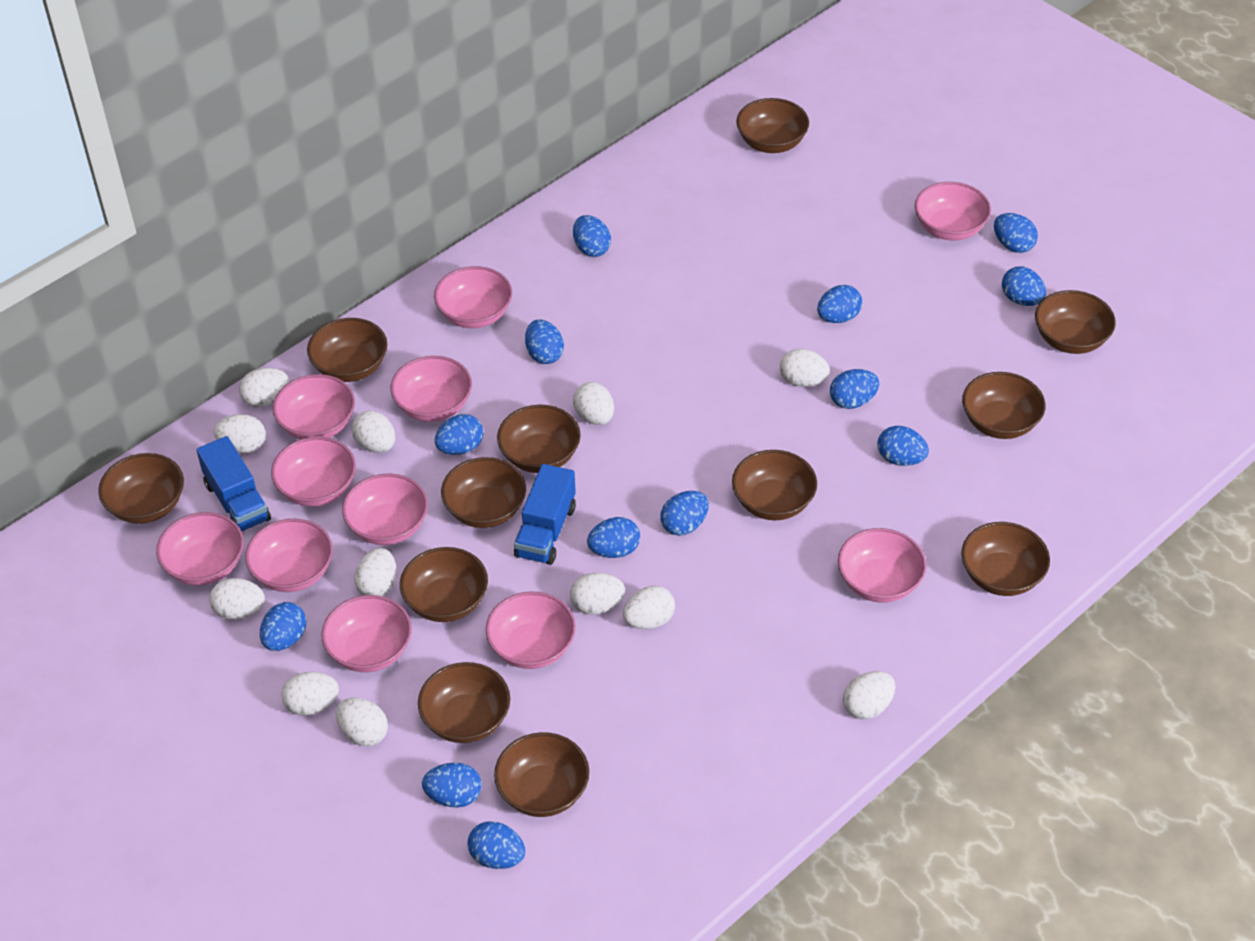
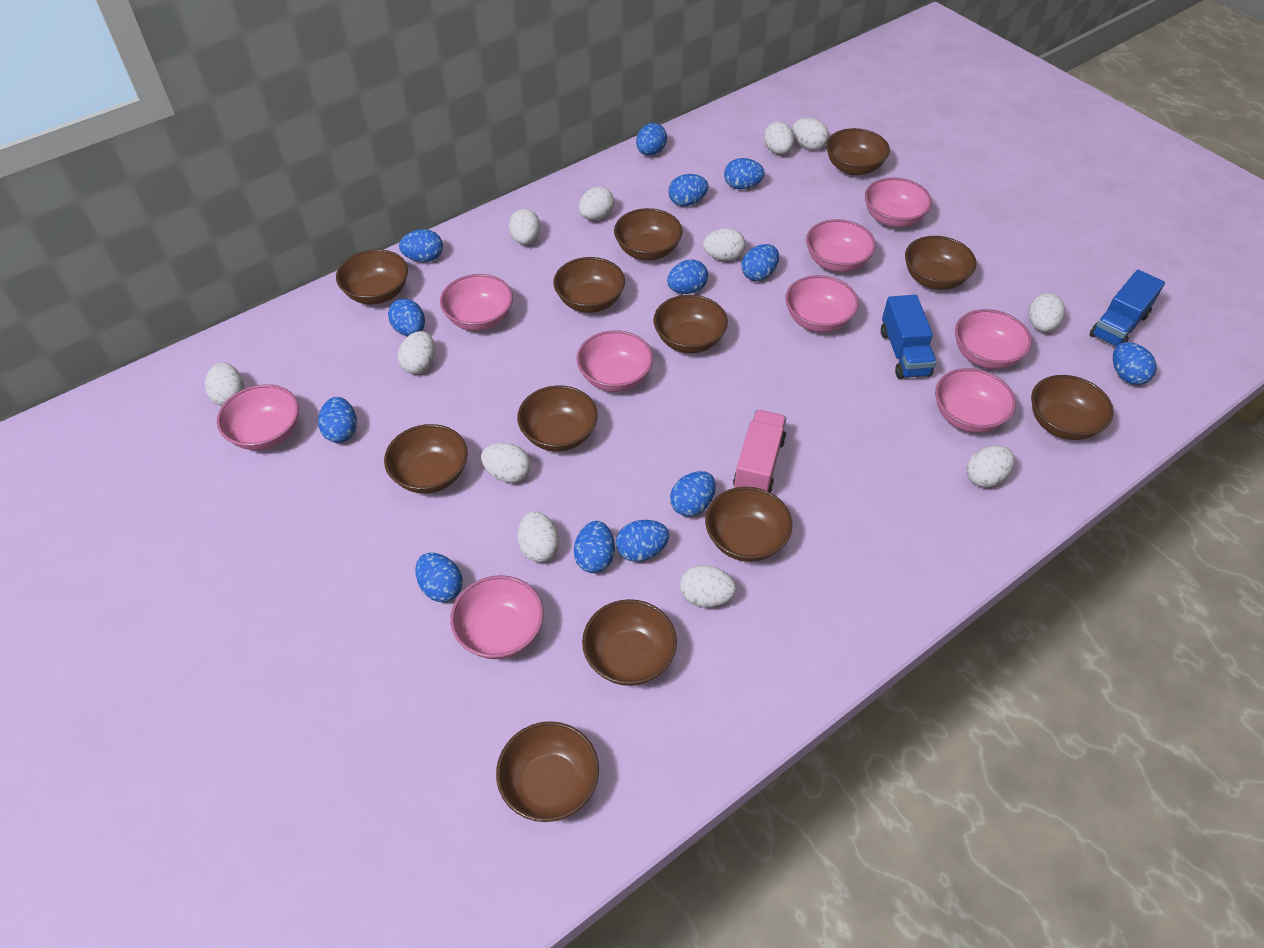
pink bowl: 11 -> 9
pink truck: 0 -> 1

